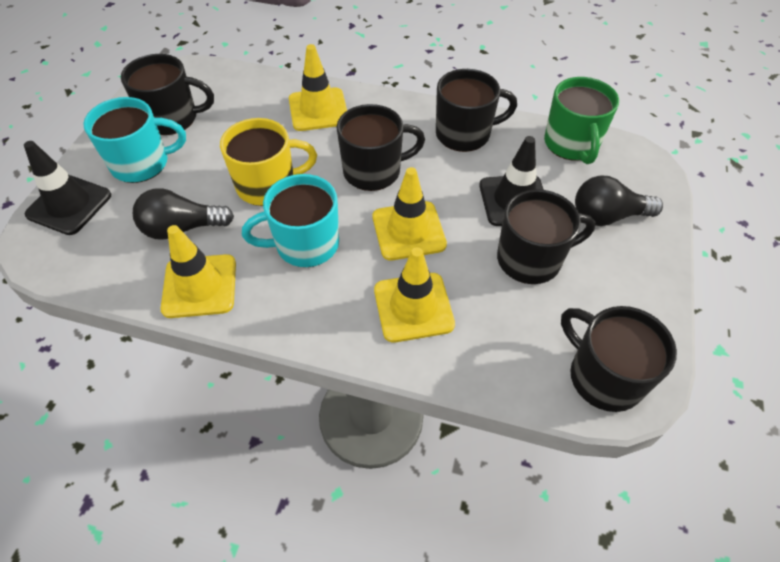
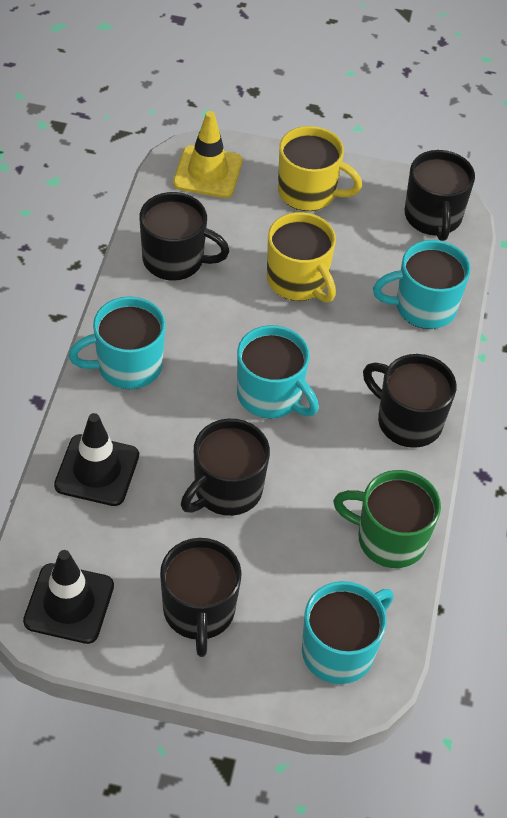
black light bulb: 2 -> 0
turquoise mug: 2 -> 4
yellow mug: 1 -> 2
yellow traffic cone: 4 -> 1

